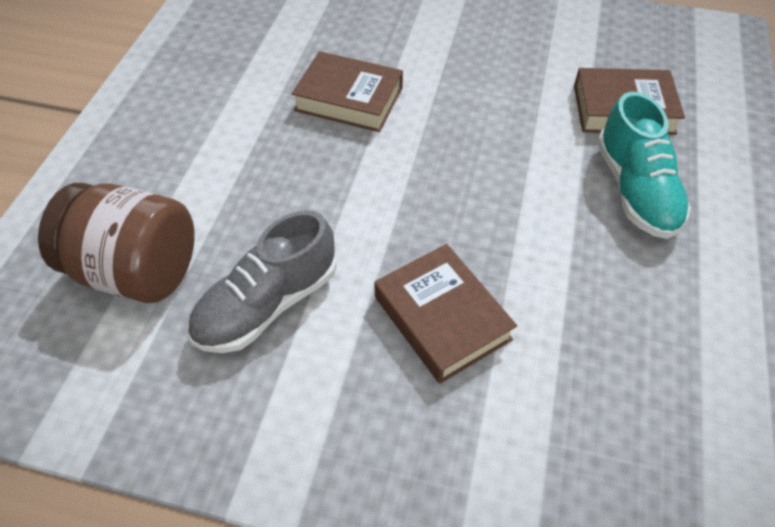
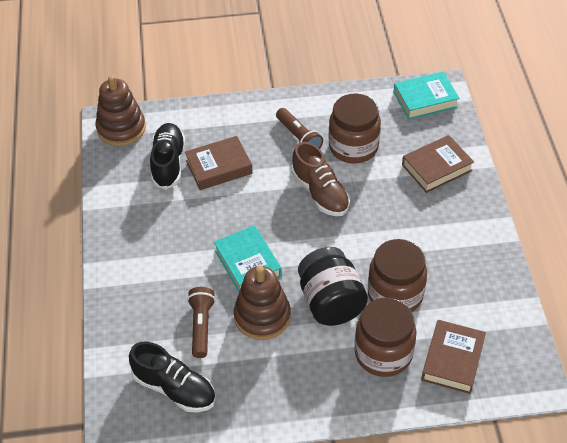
black jar: 0 -> 1
black shoe: 0 -> 2
brown flashlight: 0 -> 2
brown jar: 1 -> 3
brown shoe: 0 -> 1
brown stacking toy: 0 -> 2
grey shoe: 1 -> 0
turquoise book: 0 -> 2
turquoise shoe: 1 -> 0

